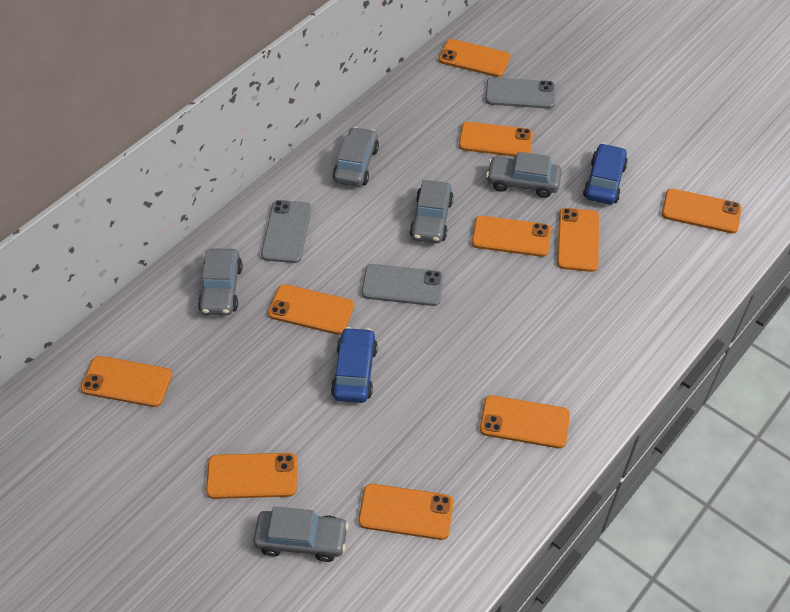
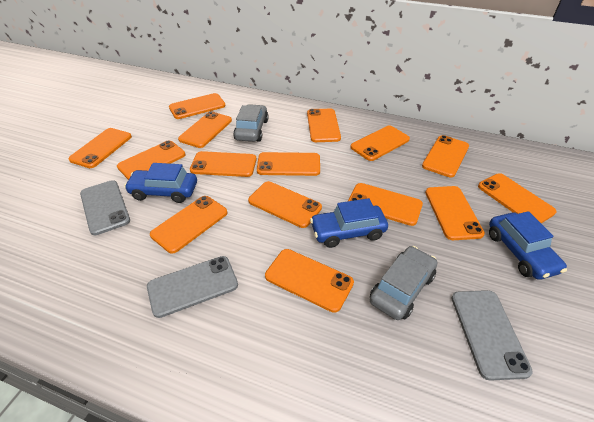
blue car: 2 -> 3
grey car: 5 -> 2
orange phone: 10 -> 15

